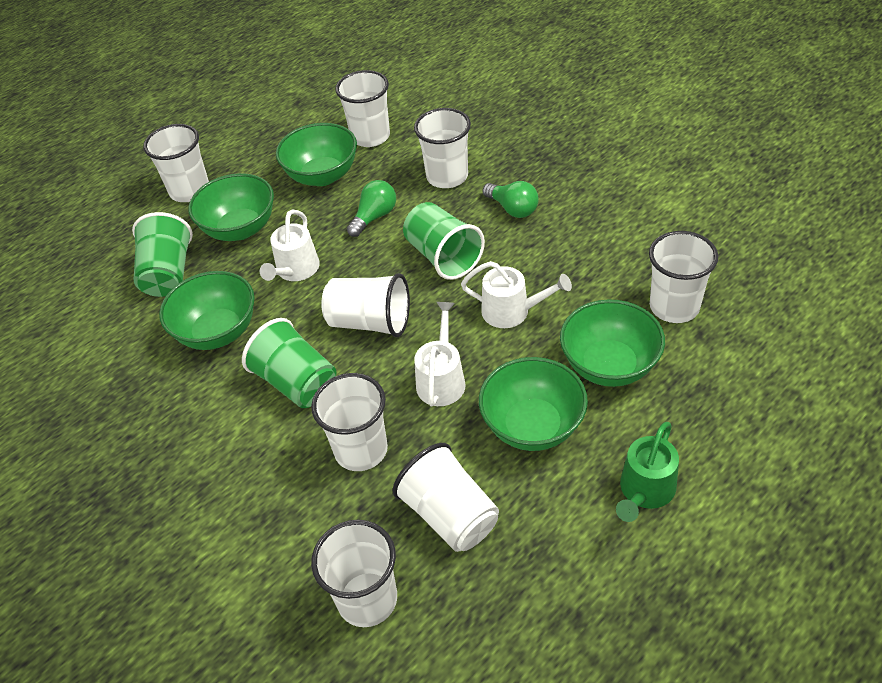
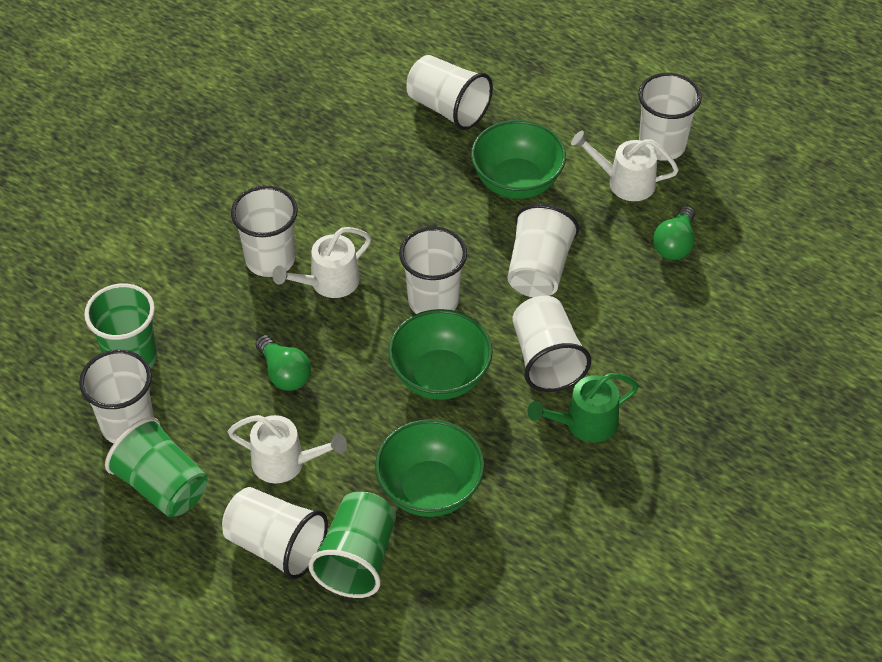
green bowl: 5 -> 3

